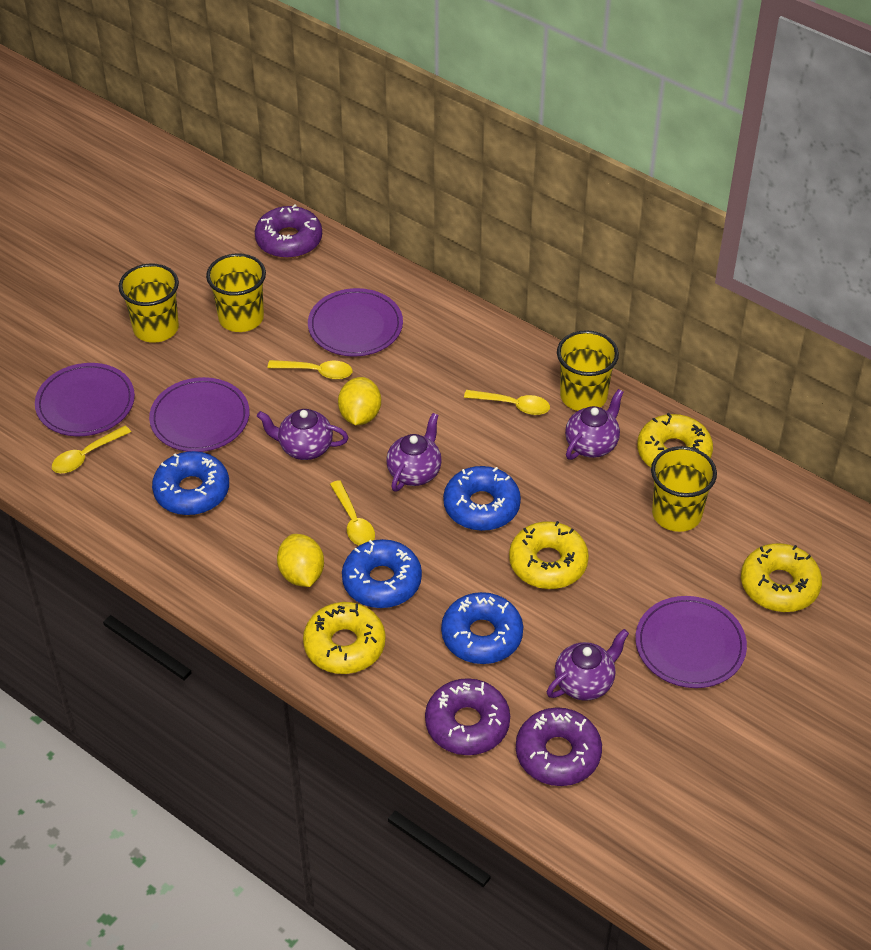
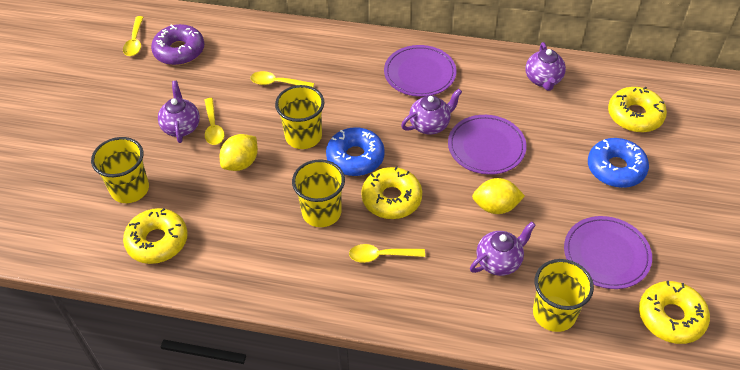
blue donut: 4 -> 2
purple donut: 3 -> 1
purple plate: 4 -> 3

